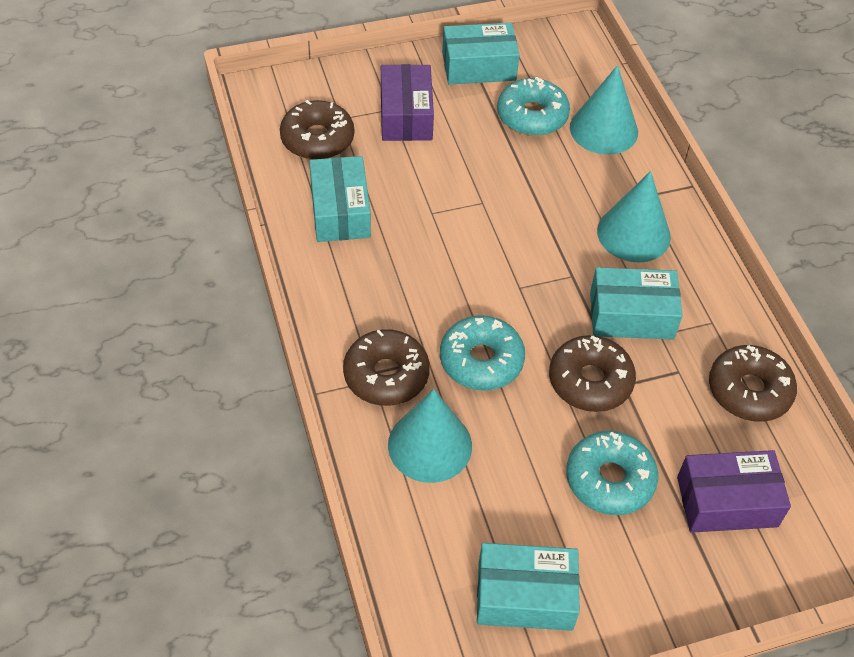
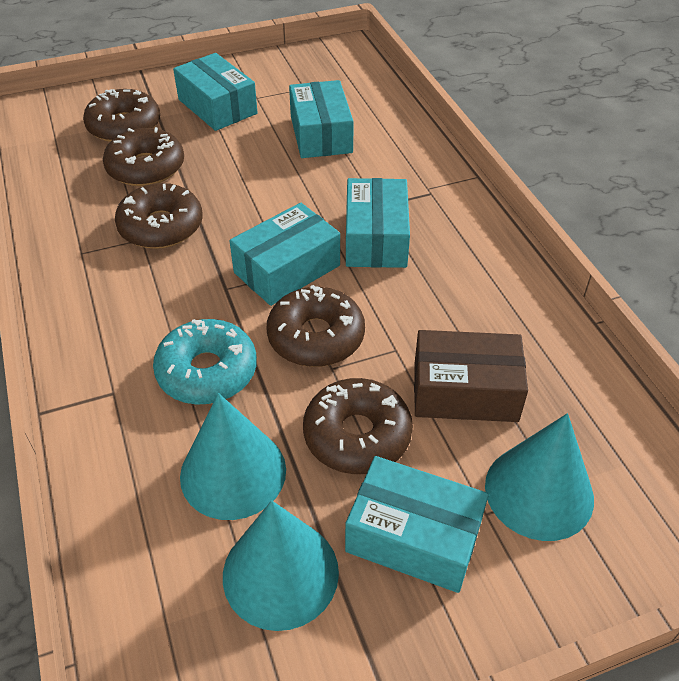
brown box: 0 -> 1
brown donut: 4 -> 5
purple box: 2 -> 0
turquoise box: 4 -> 5
turquoise donut: 3 -> 1

